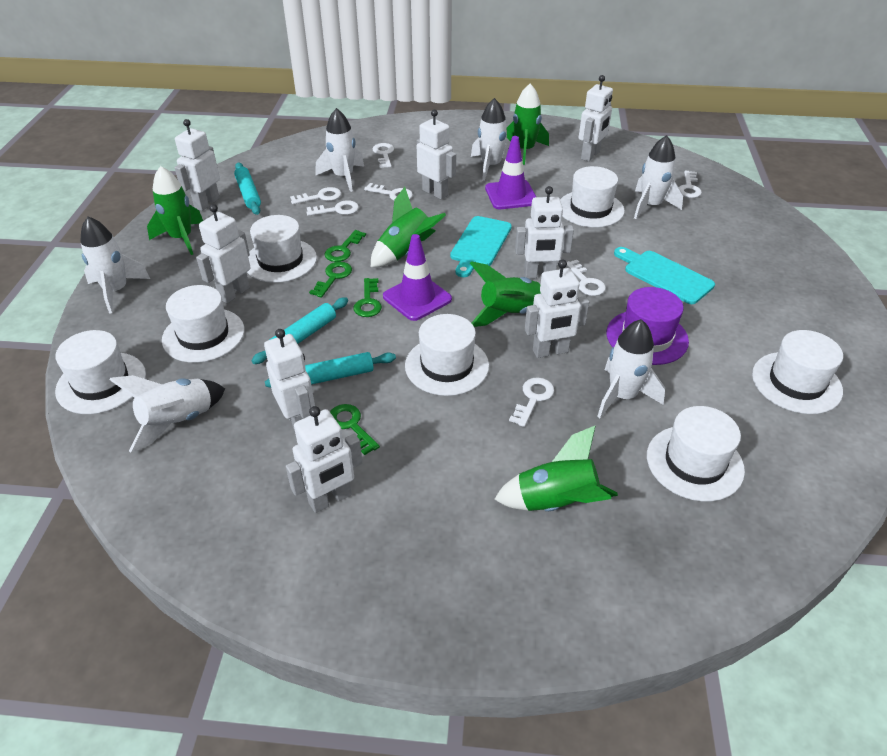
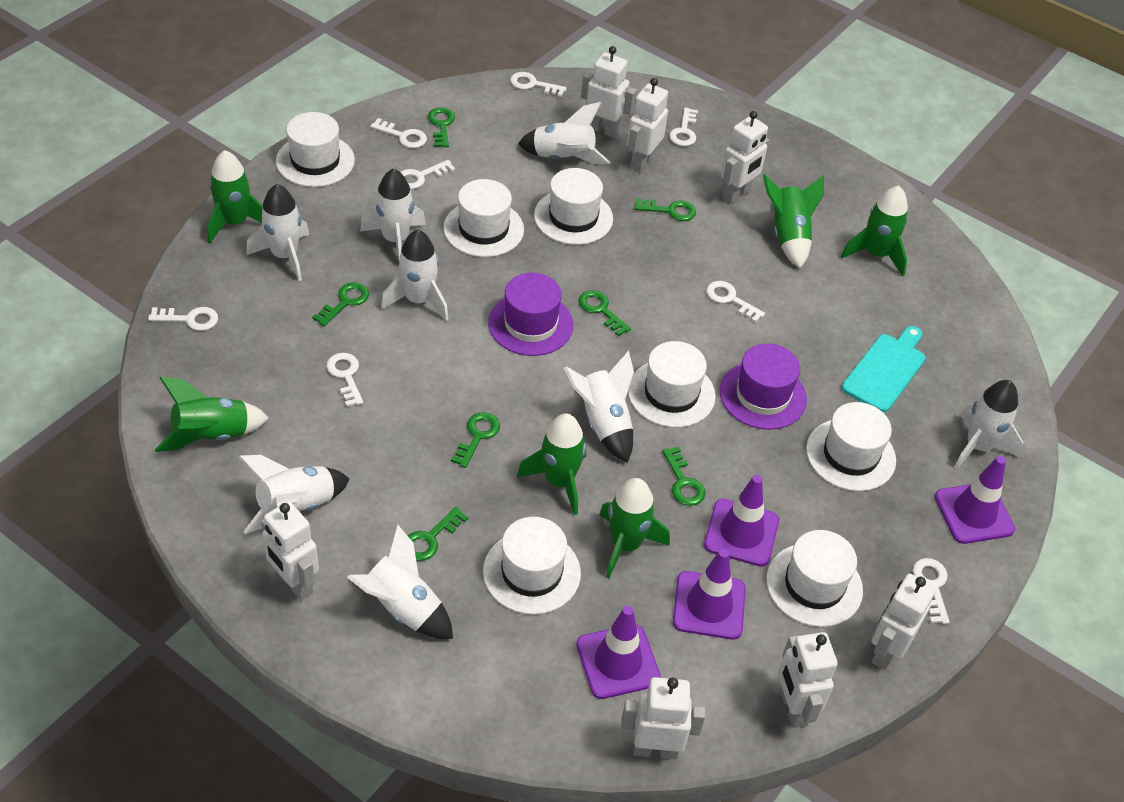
green key: 4 -> 7
green rocket: 5 -> 6
purple hat: 1 -> 2
purple traffic cone: 2 -> 4
turquoise cutting board: 2 -> 1
turquoise rolling pin: 3 -> 0
white key: 7 -> 8
white robot: 8 -> 7
white rocket: 6 -> 8

